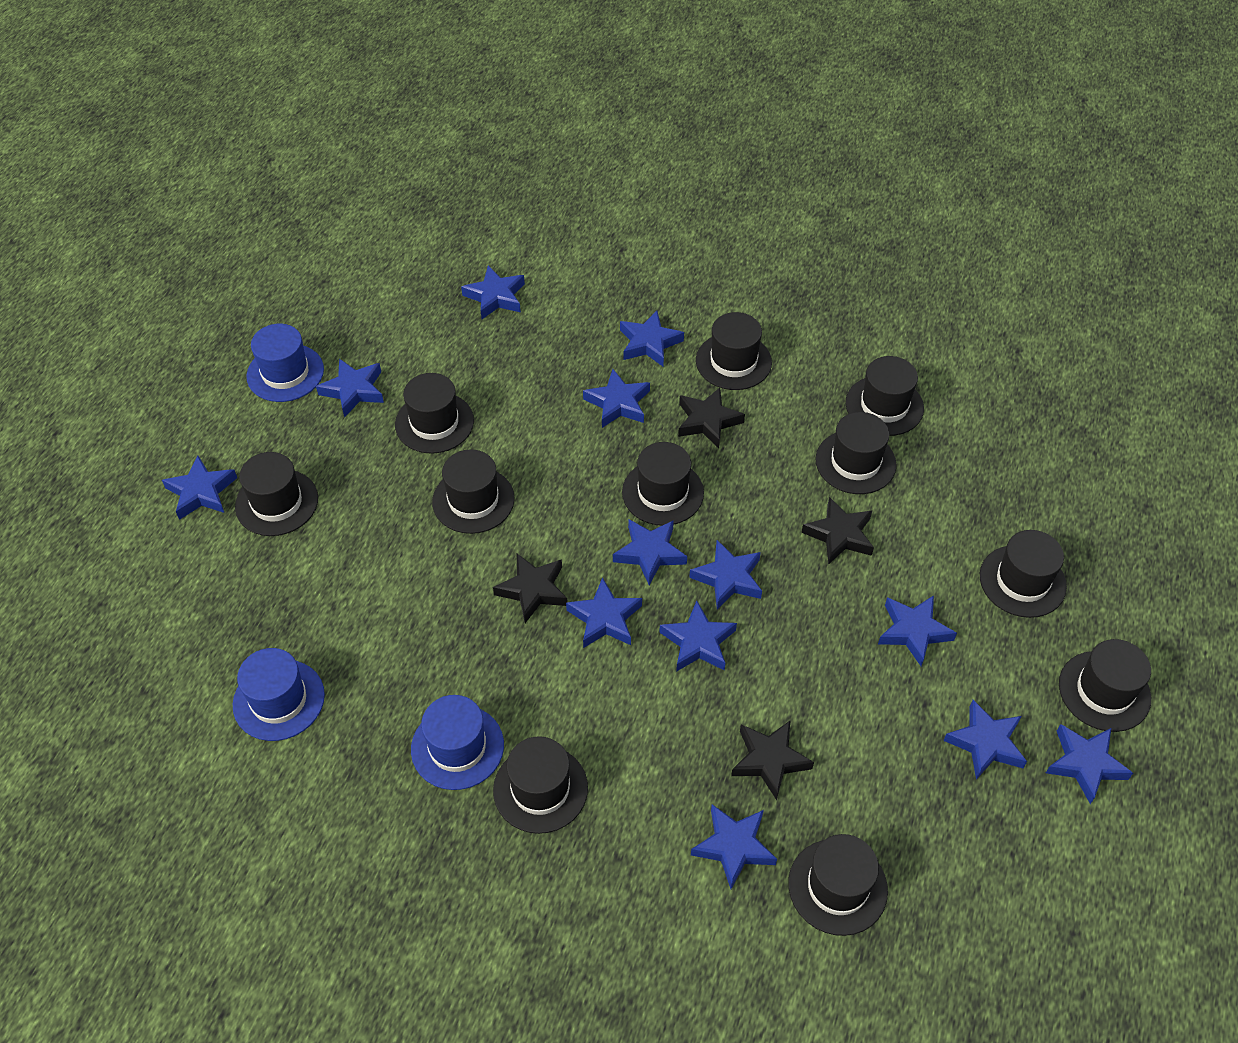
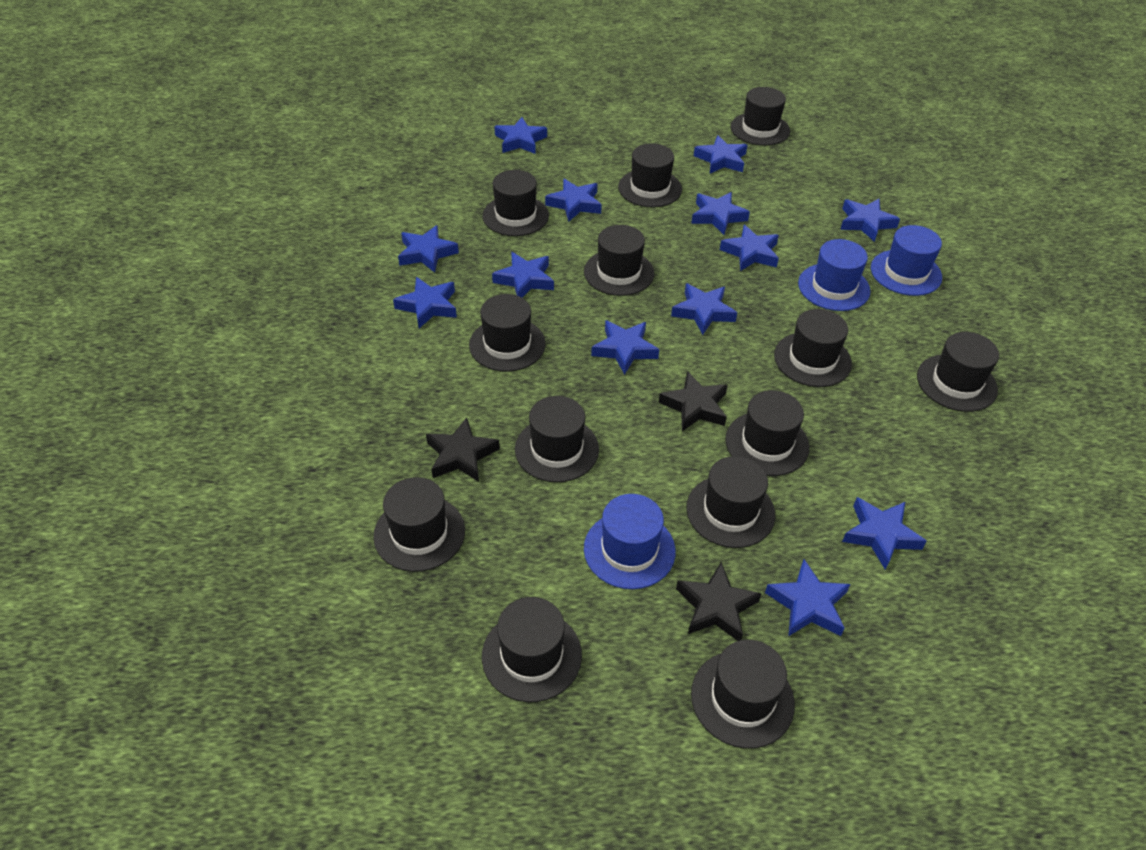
black hat: 11 -> 13
black star: 4 -> 3

